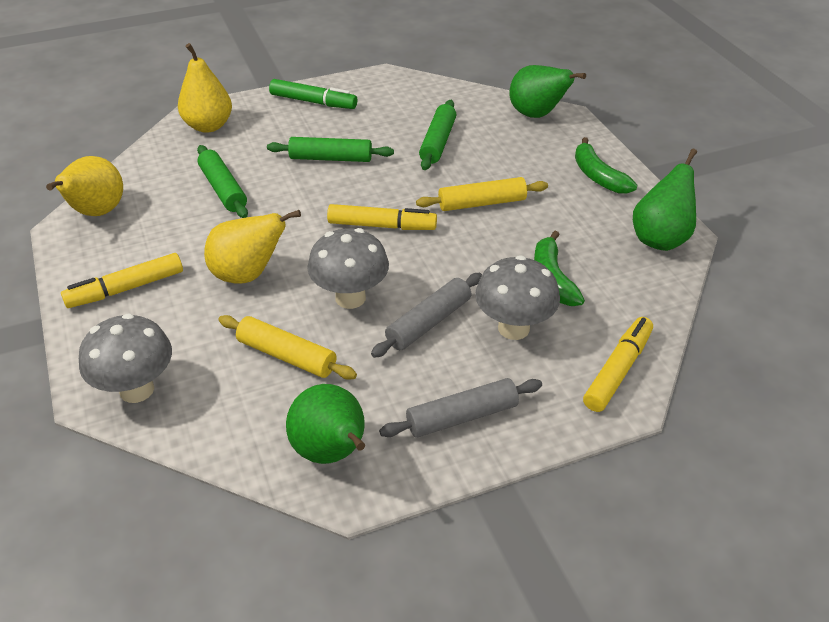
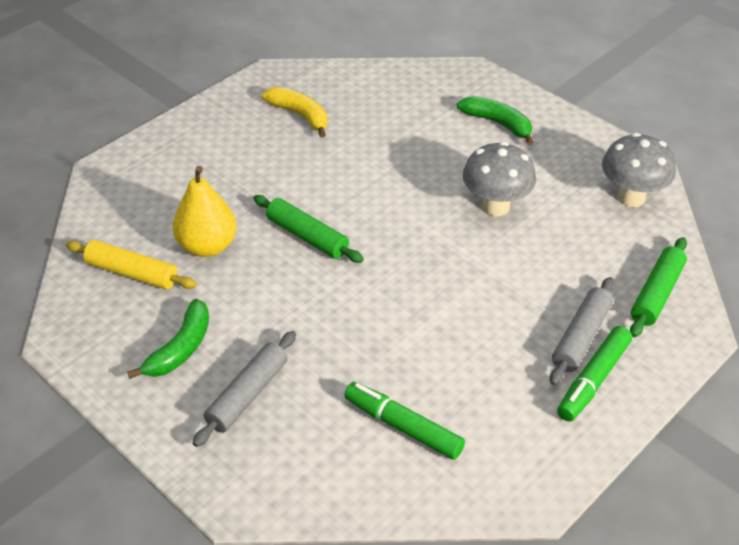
green marker: 1 -> 2
green pear: 3 -> 0
green rolling pin: 3 -> 2
grey mushroom: 3 -> 2
yellow banana: 0 -> 1
yellow marker: 3 -> 0
yellow pear: 3 -> 1
yellow rolling pin: 2 -> 1

